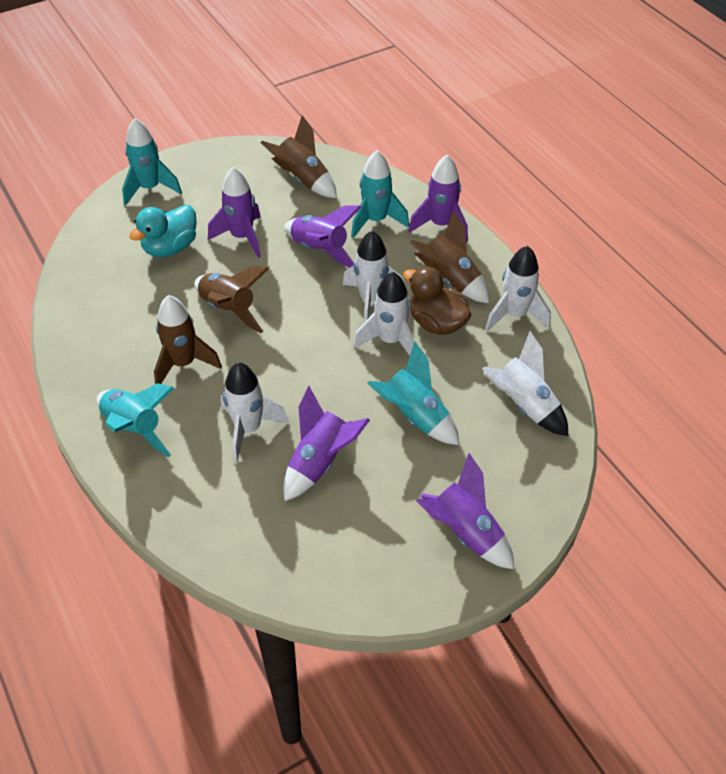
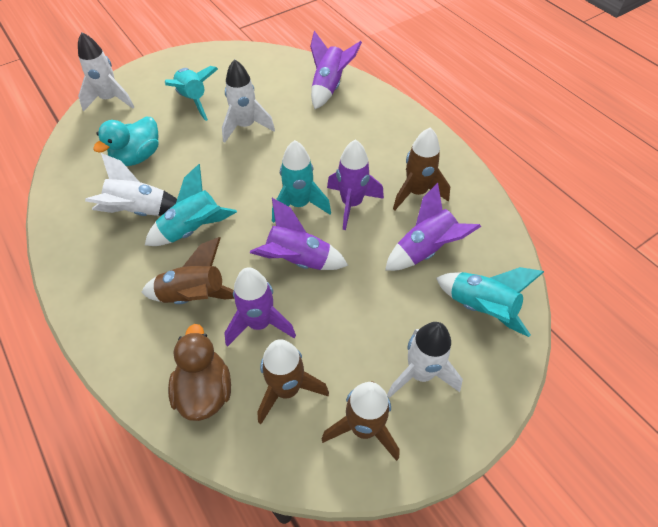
white rocket: 5 -> 4

